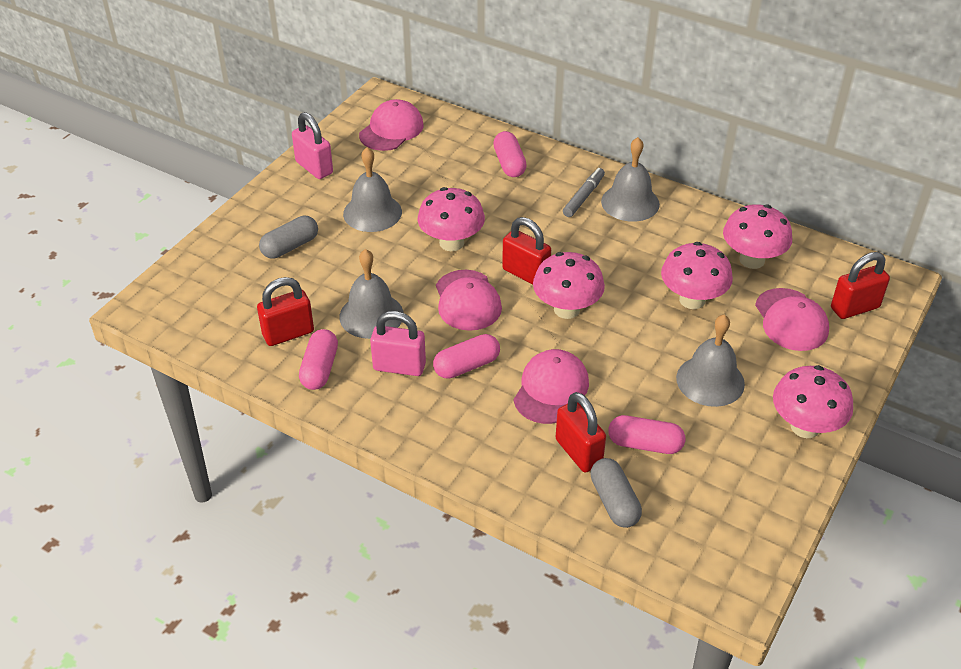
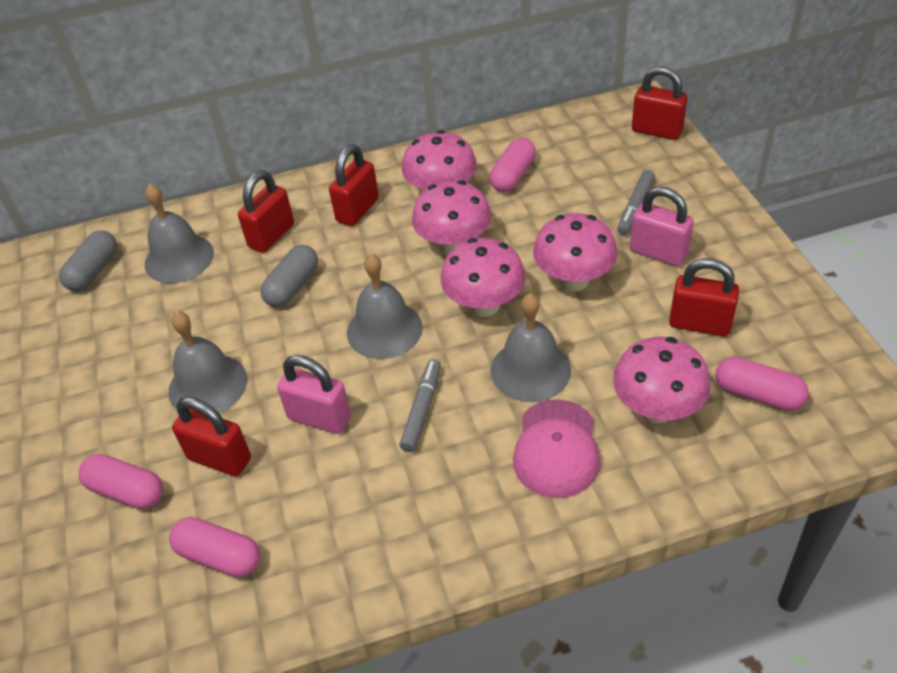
grey marker: 1 -> 2
pink cap: 4 -> 1
red padlock: 4 -> 5

